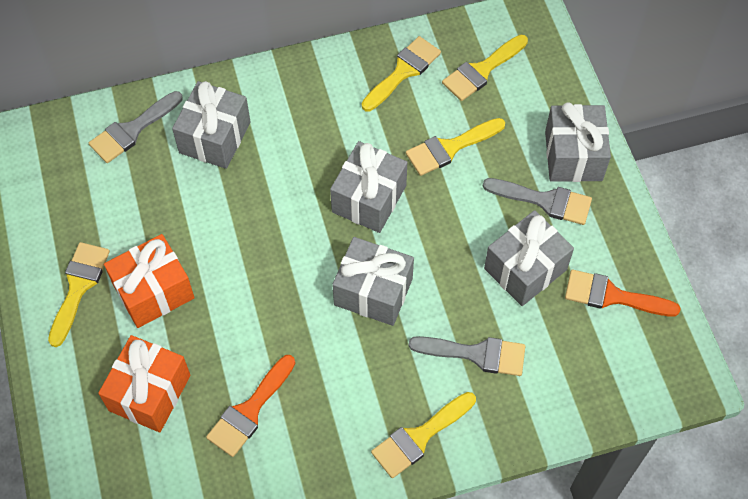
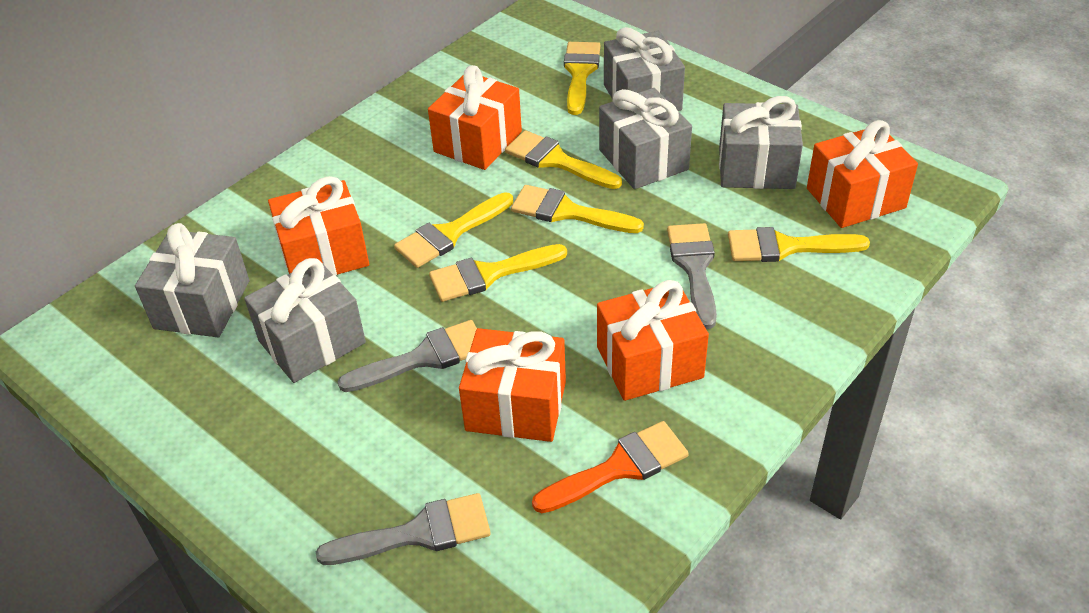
orange brush: 2 -> 1
orange gift: 2 -> 5
yellow brush: 5 -> 6

